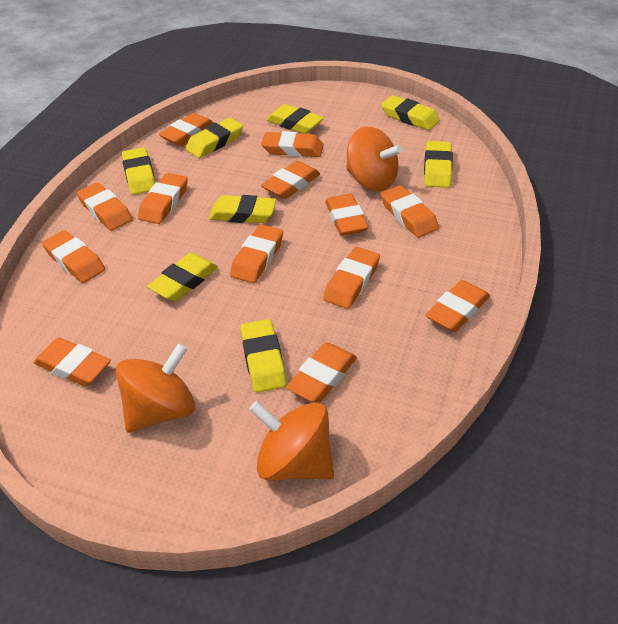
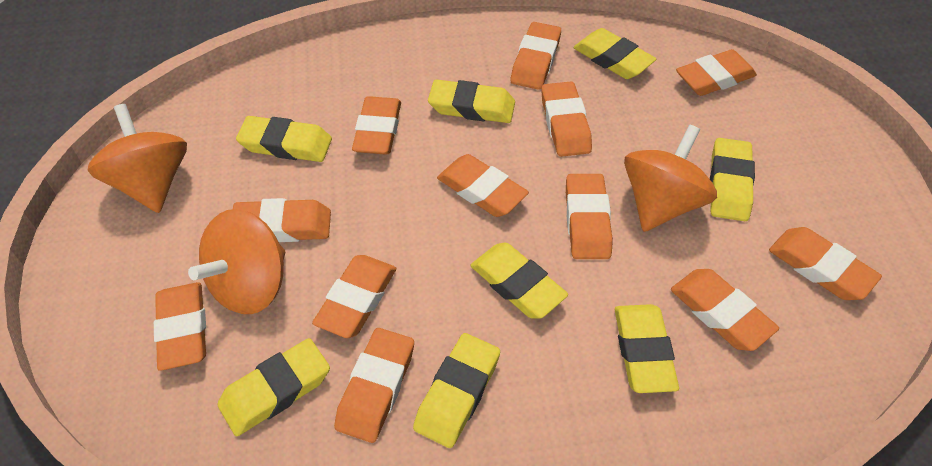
orange eraser: 13 -> 12

